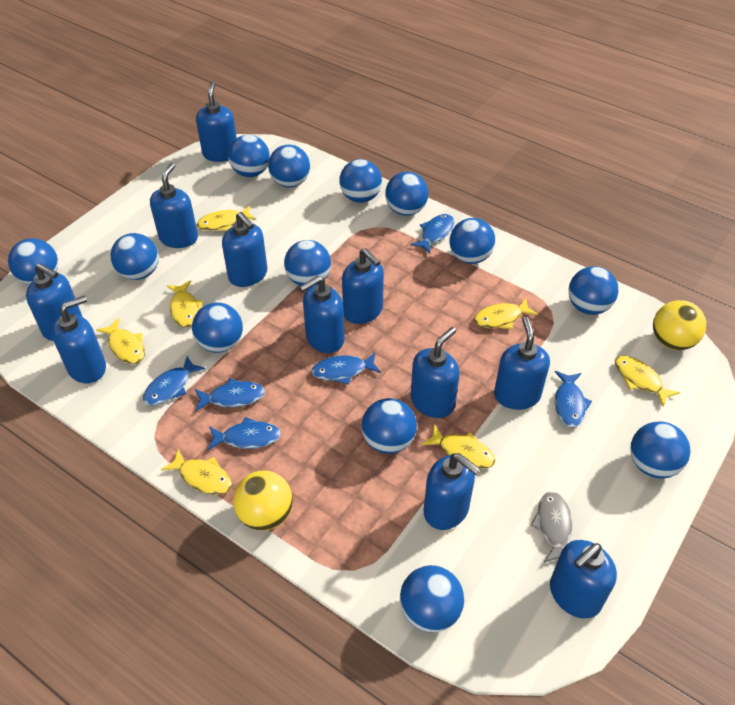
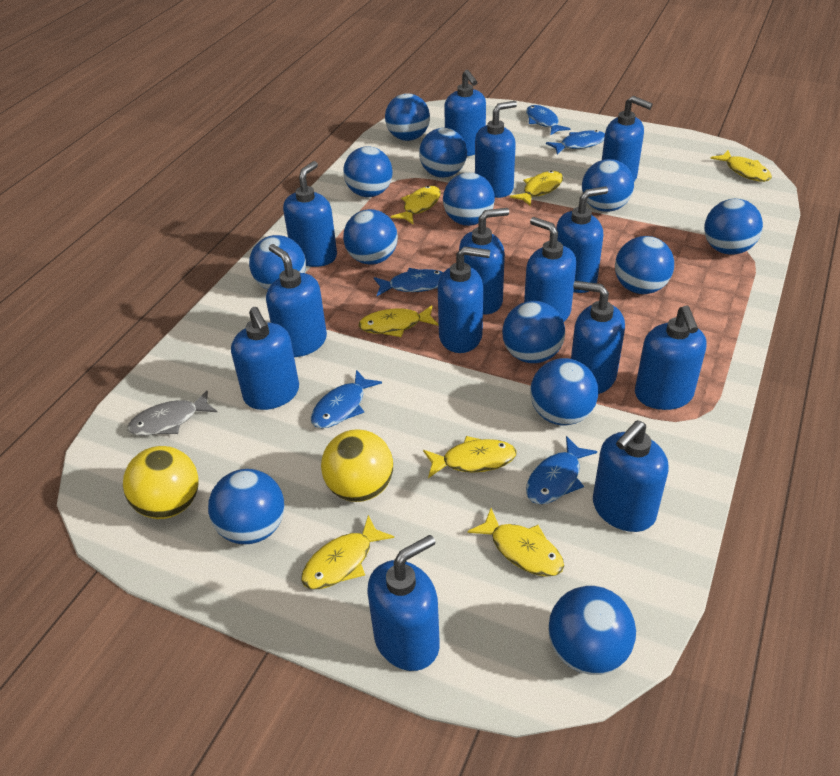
blue fish: 6 -> 5
blue soap dispenser: 11 -> 14

